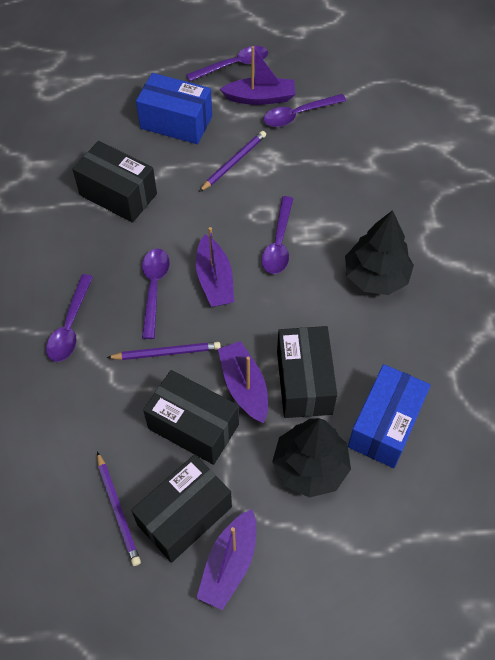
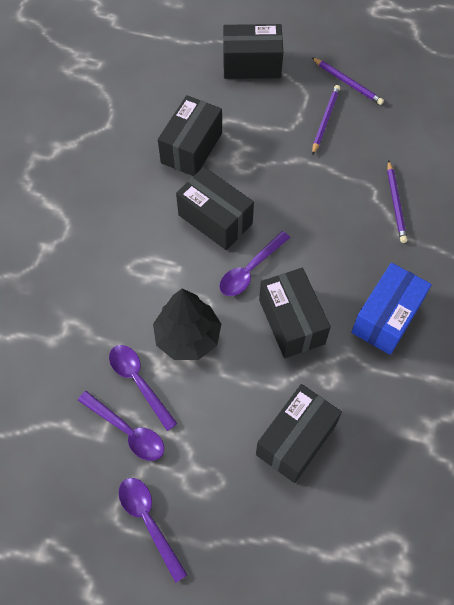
black box: 4 -> 5
black tree: 2 -> 1
blue box: 2 -> 1
purple boat: 4 -> 0
purple spoon: 5 -> 4

